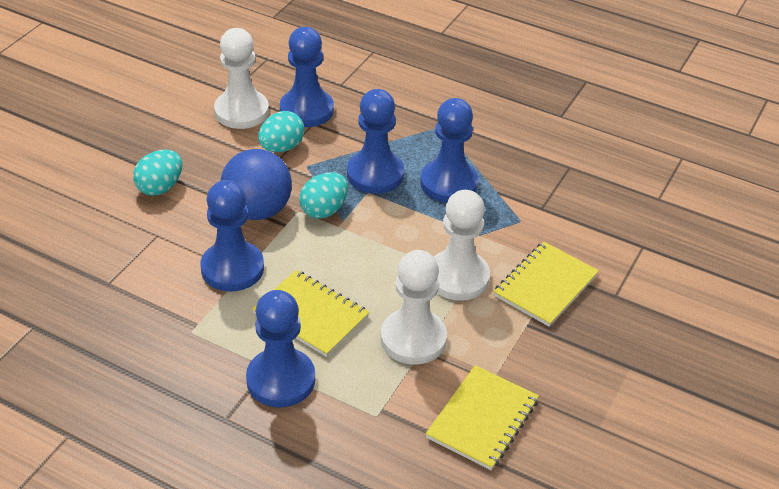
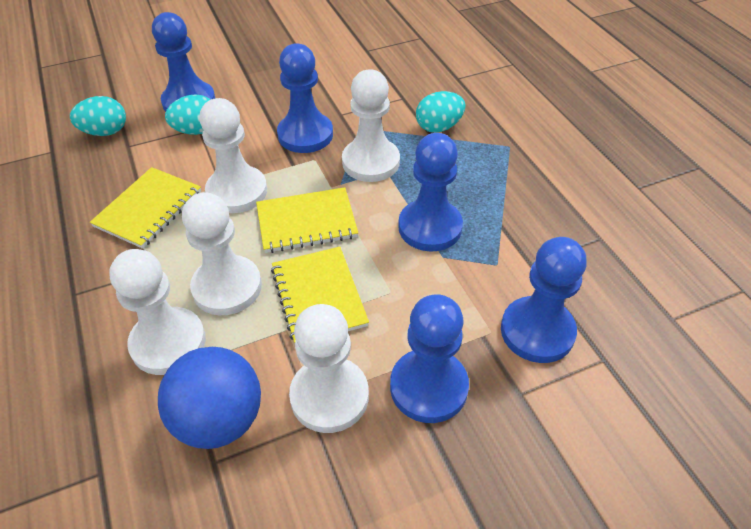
white pawn: 3 -> 5

